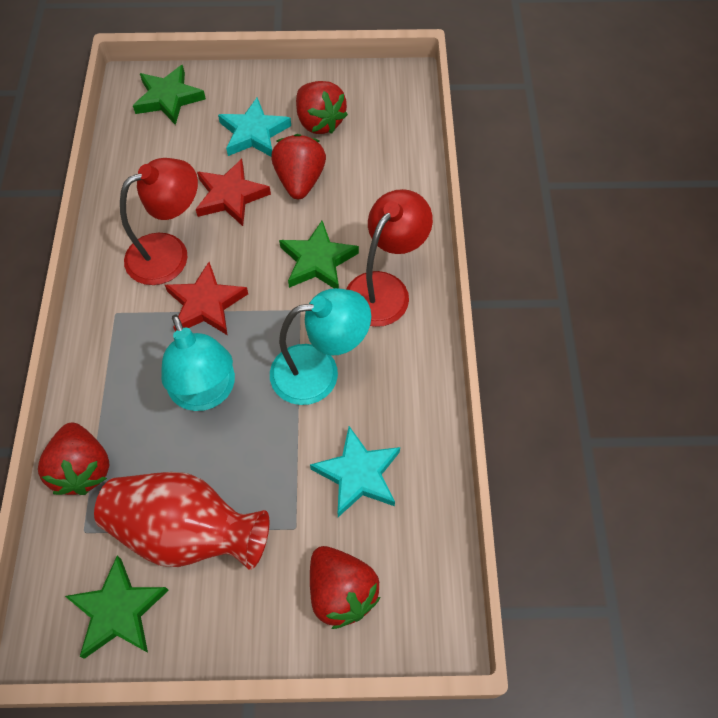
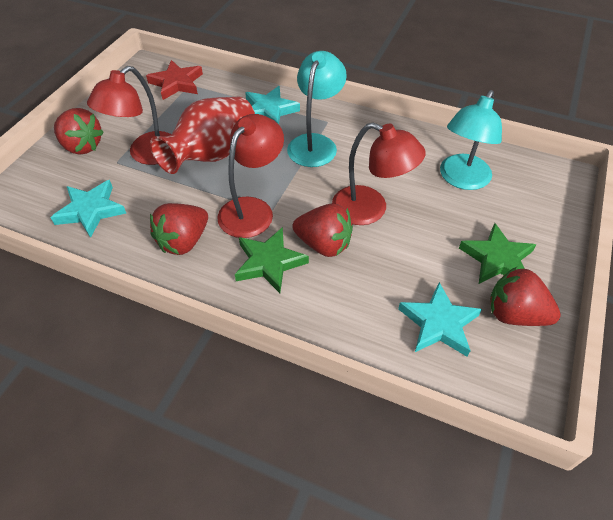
green star: 3 -> 2
red lamp: 2 -> 3
red star: 2 -> 1
turquoise star: 2 -> 3

